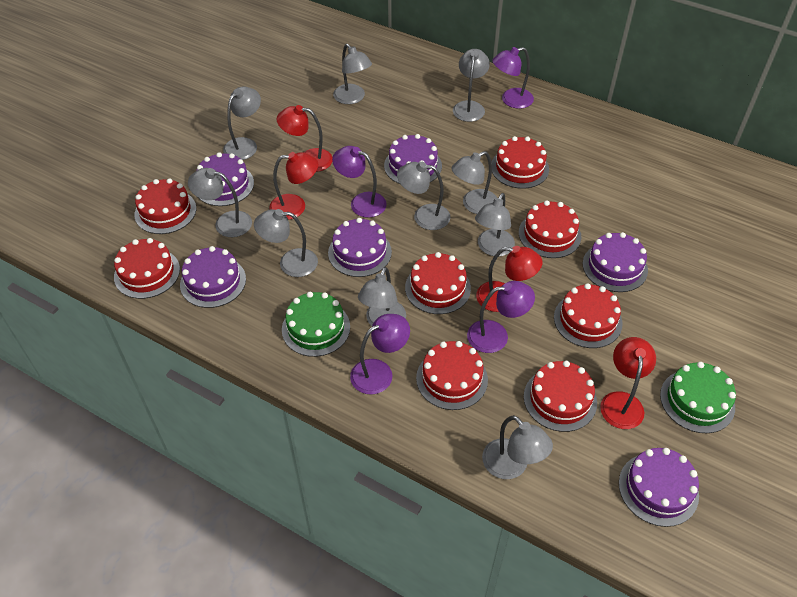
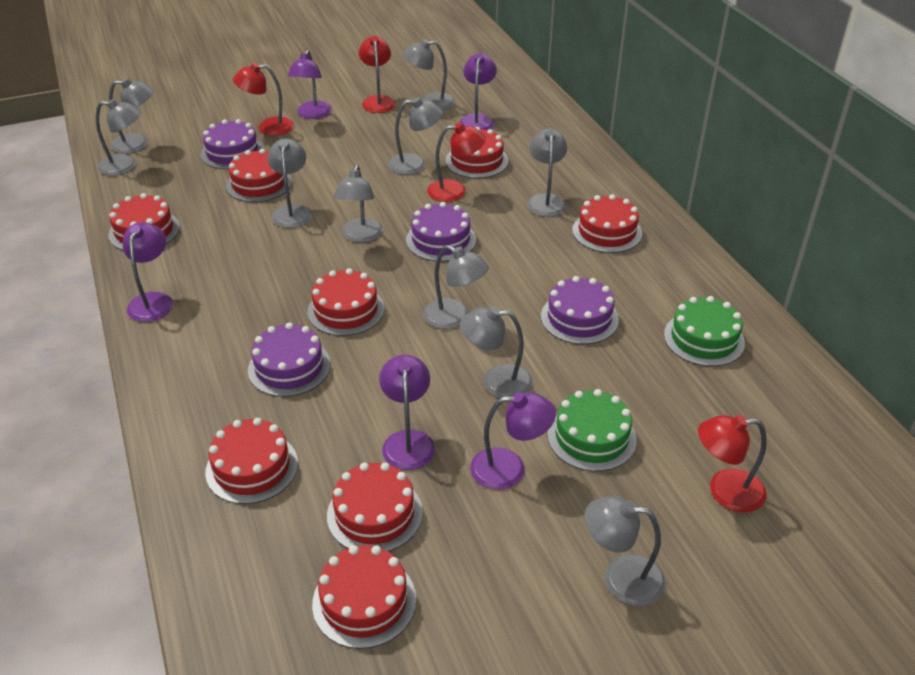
purple cake: 6 -> 4
purple lamp: 4 -> 5

